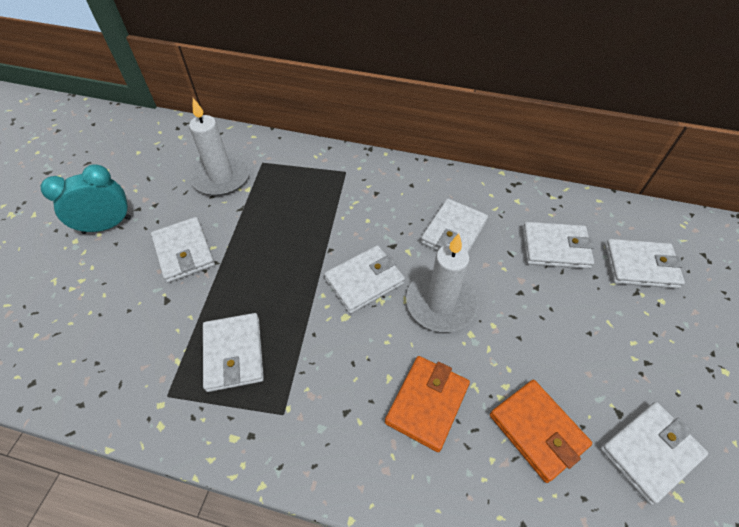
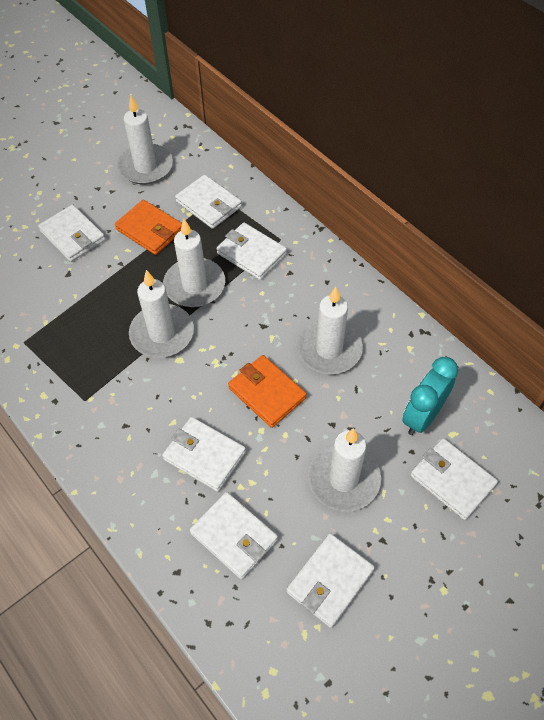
white candle: 2 -> 5

